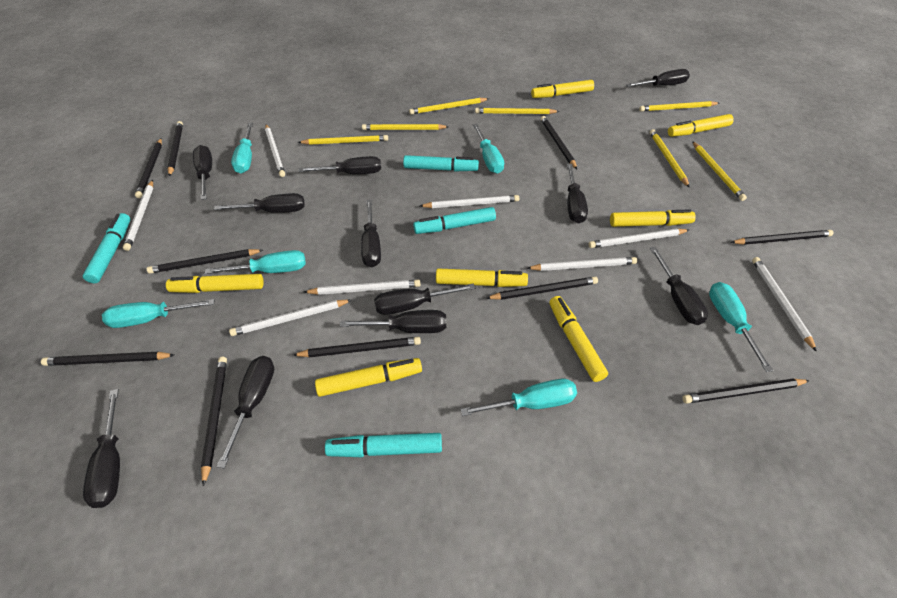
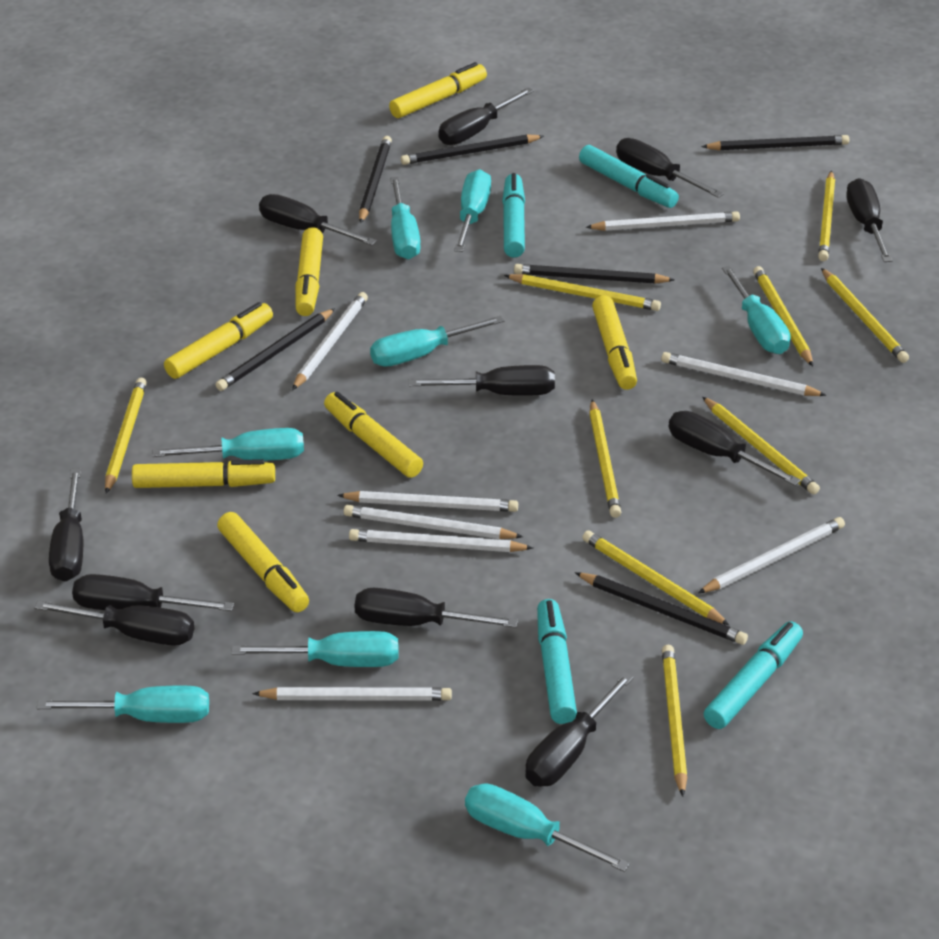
black pencil: 10 -> 6
turquoise screwdriver: 6 -> 8
yellow pencil: 7 -> 9

